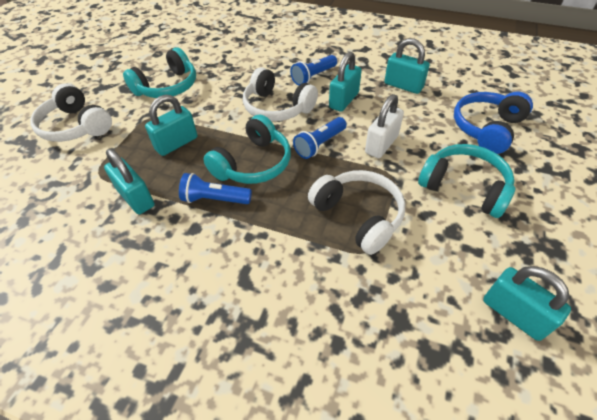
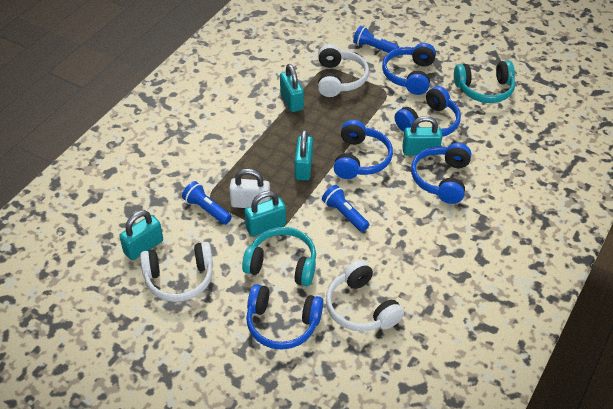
blue headphones: 1 -> 5
turquoise headphones: 3 -> 2

